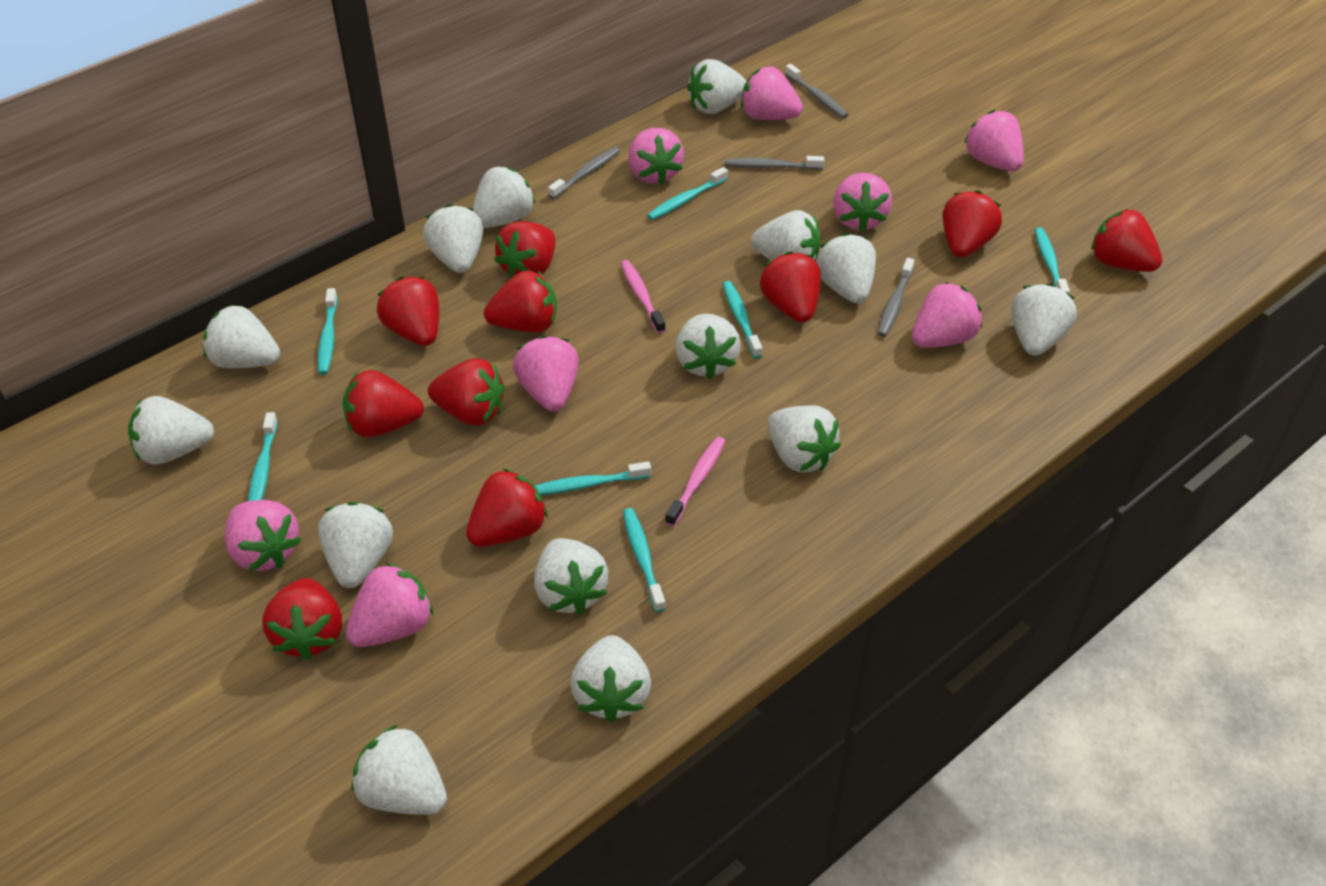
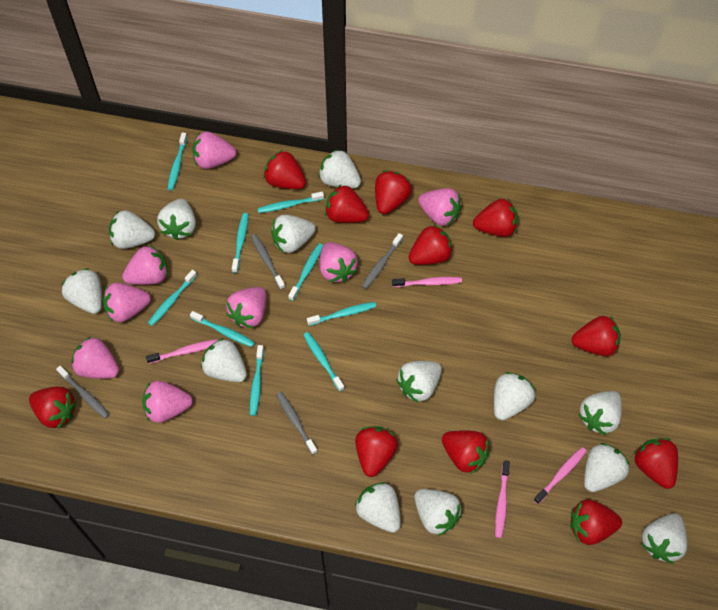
pink toothbrush: 2 -> 4
red strawberry: 10 -> 11
turquoise toothbrush: 7 -> 9
white strawberry: 14 -> 13

